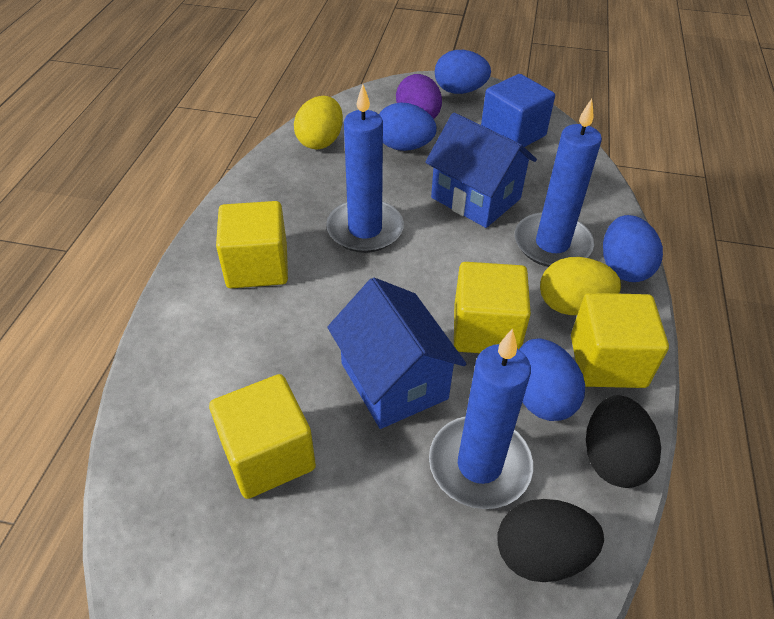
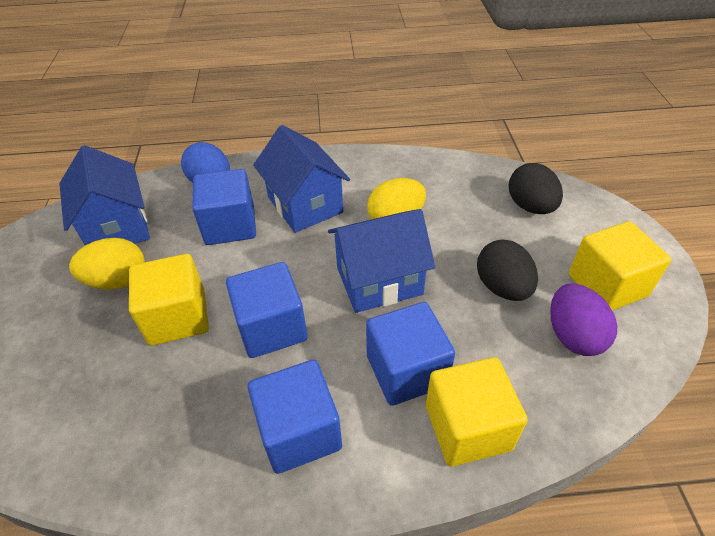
blue candle: 3 -> 0
blue cube: 1 -> 4
blue egg: 4 -> 1
blue house: 2 -> 3
yellow cube: 4 -> 3

